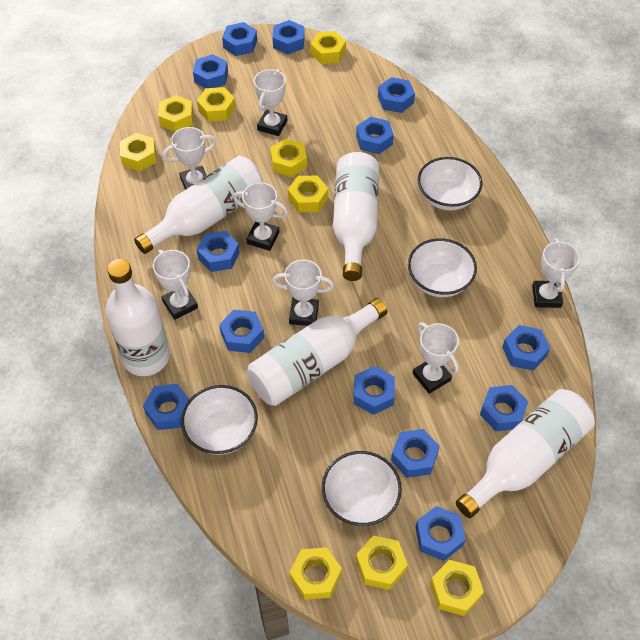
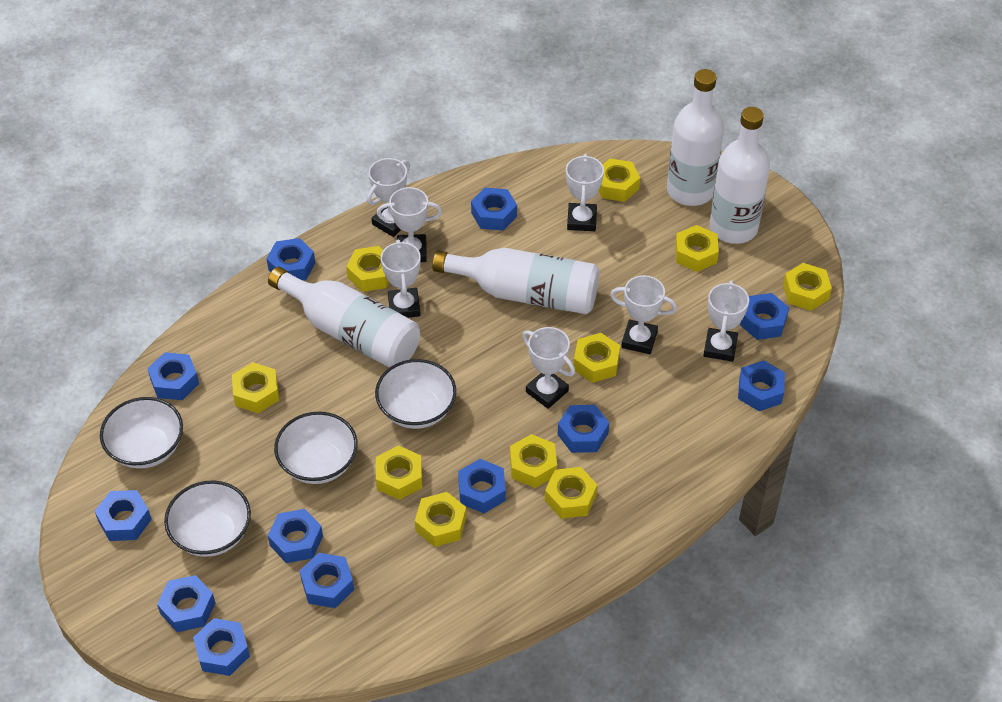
blue nut: 13 -> 12
white bottle: 5 -> 4
yellow nut: 9 -> 10

